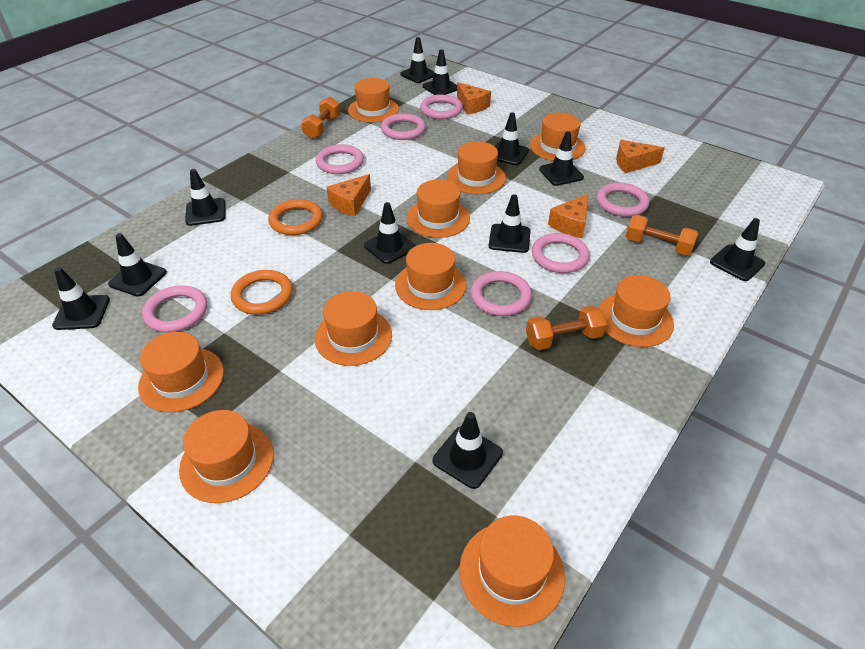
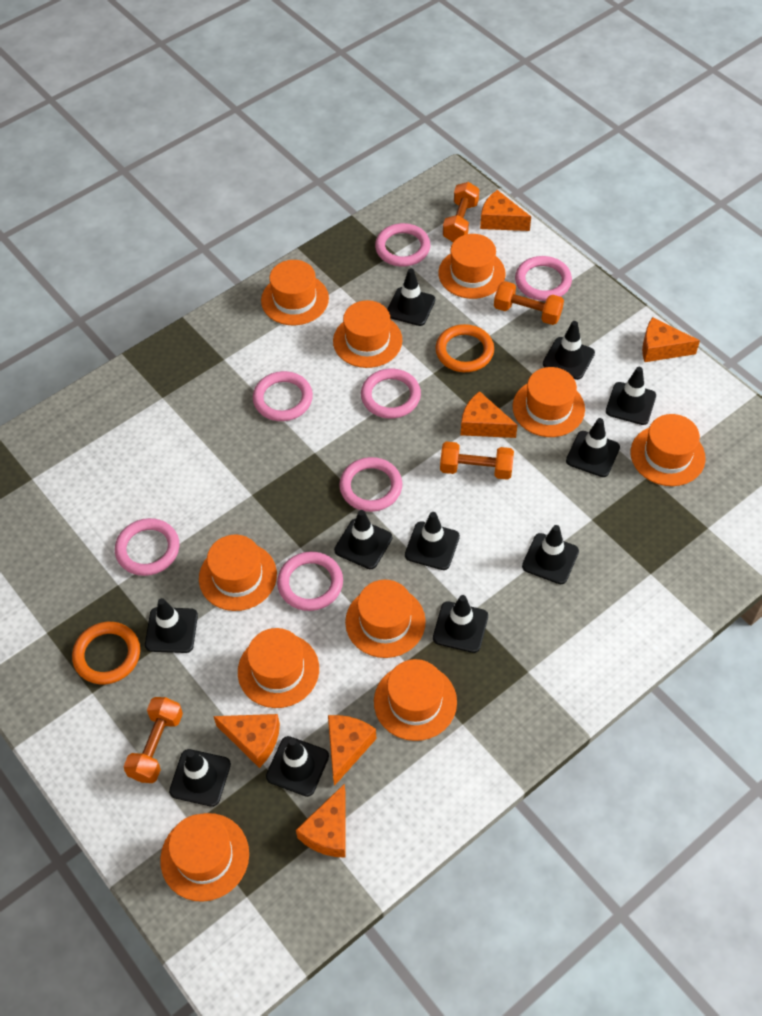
orange cheese: 4 -> 6
orange dumbbell: 3 -> 4

